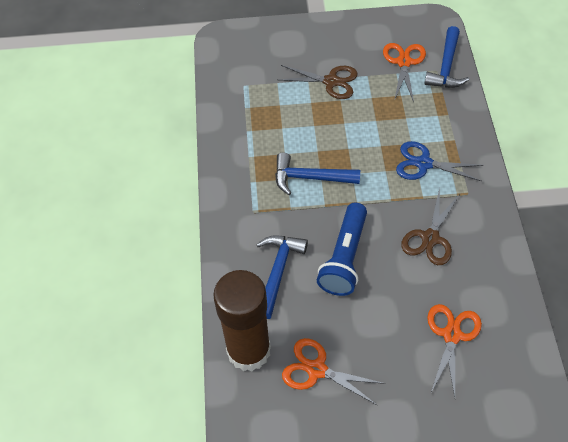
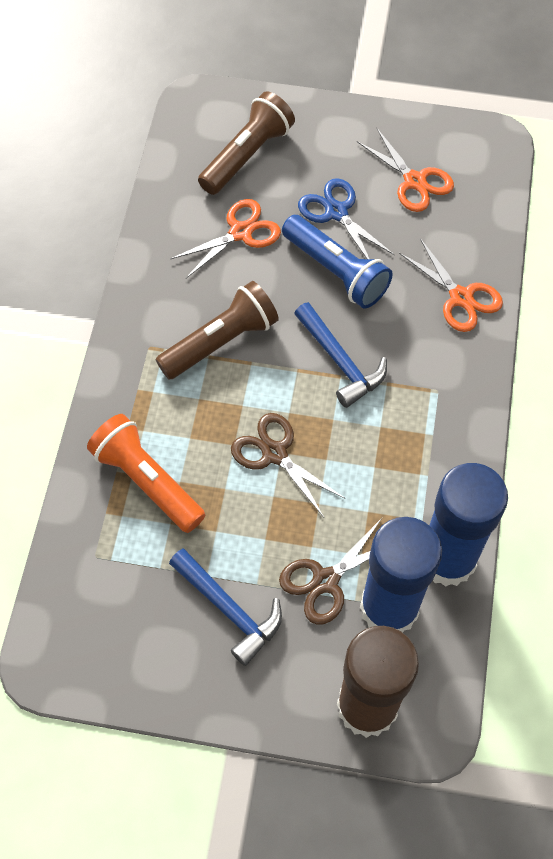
blue glue stick: 0 -> 2
blue hammer: 3 -> 2
brown flashlight: 0 -> 2
orange flashlight: 0 -> 1

